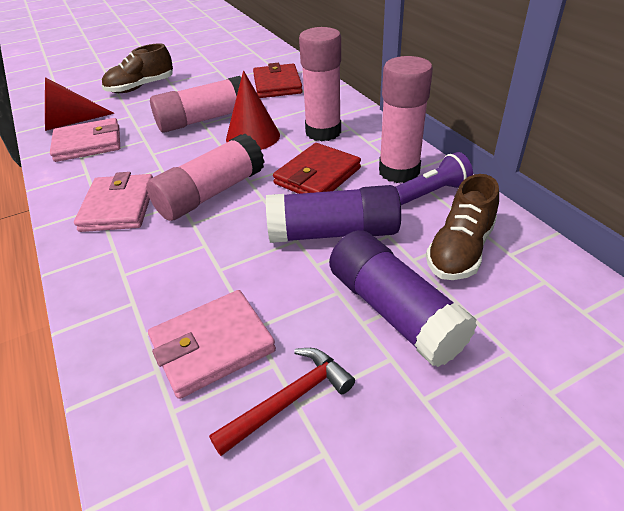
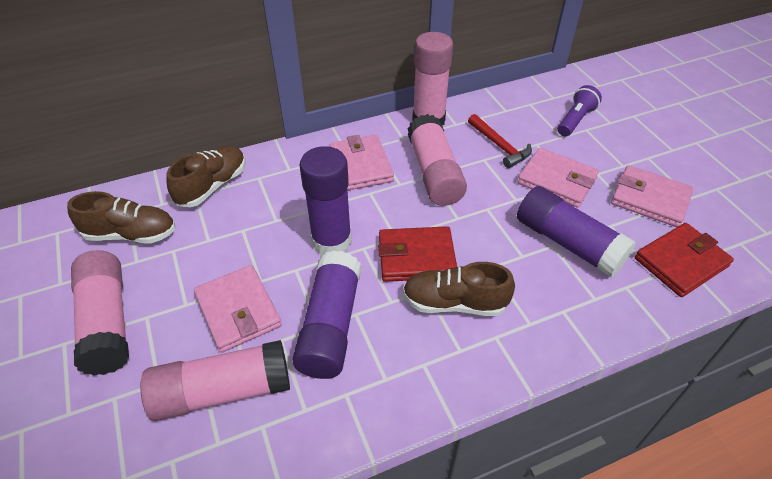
brown shoe: 2 -> 3
pink wallet: 3 -> 4
purple glue stick: 2 -> 3
red cone: 2 -> 0

